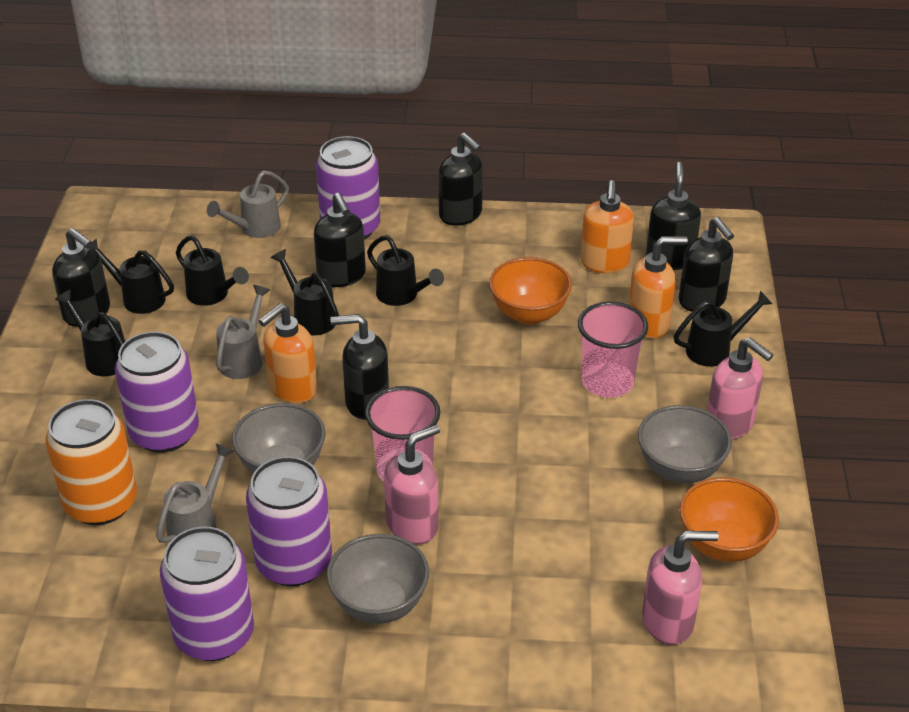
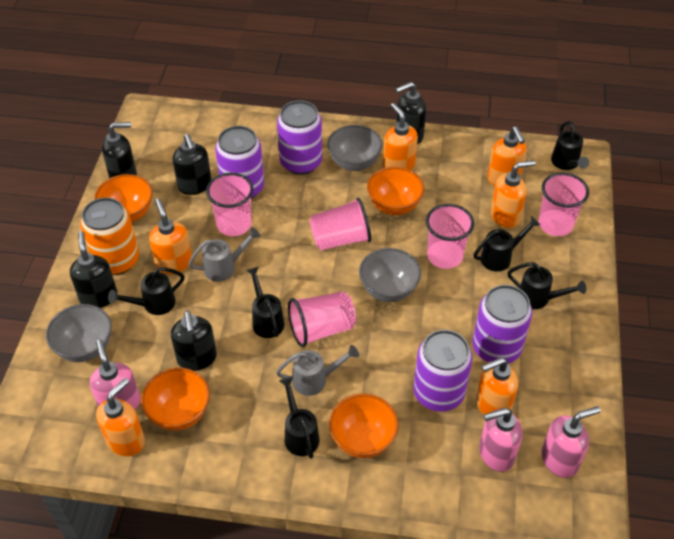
black soap dispenser: 6 -> 5
grey watering can: 3 -> 2
orange bowl: 2 -> 4
orange soap dispenser: 3 -> 6
pink cup: 2 -> 5

